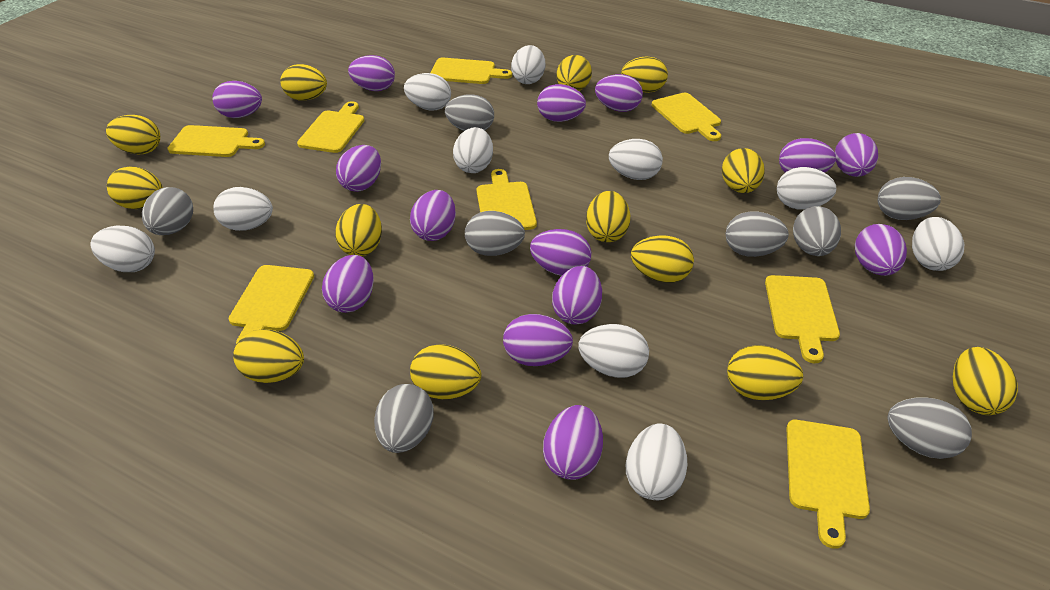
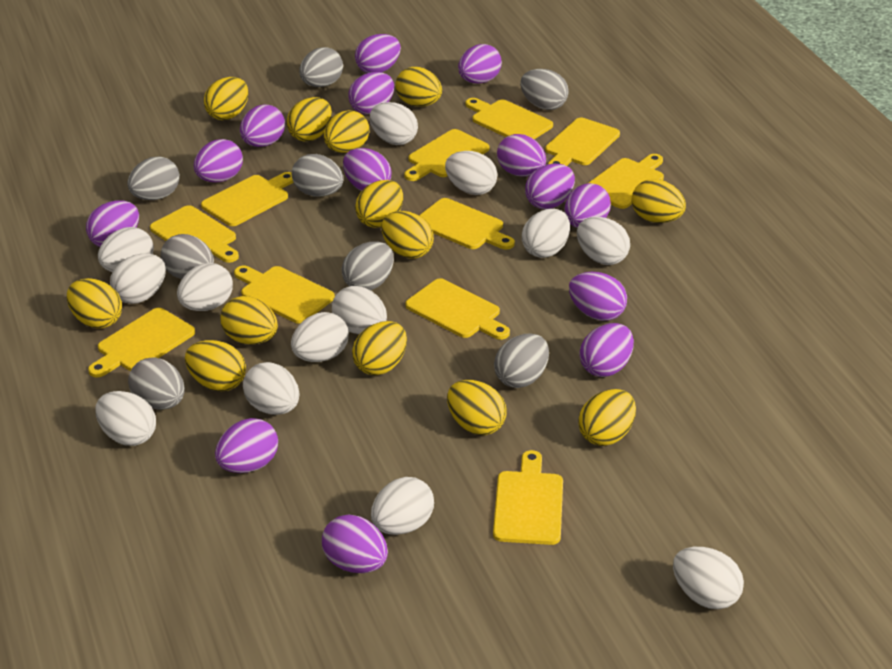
white egg: 10 -> 13
yellow cutting board: 8 -> 11

